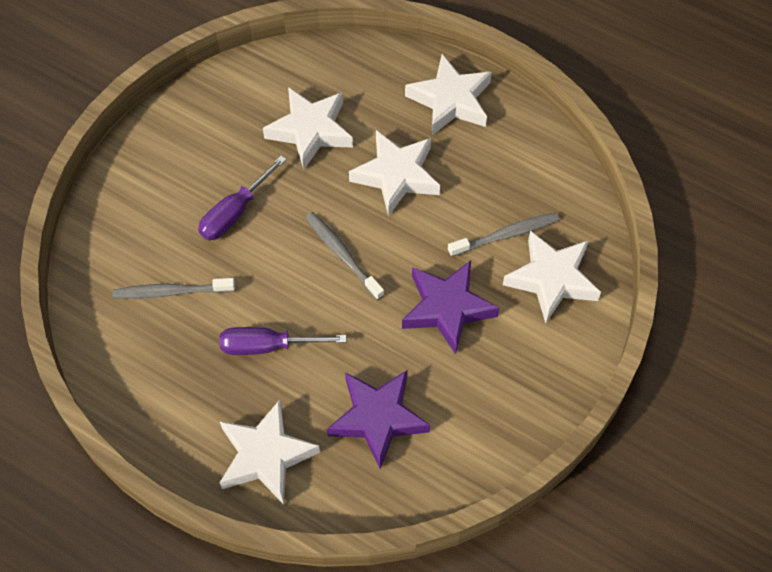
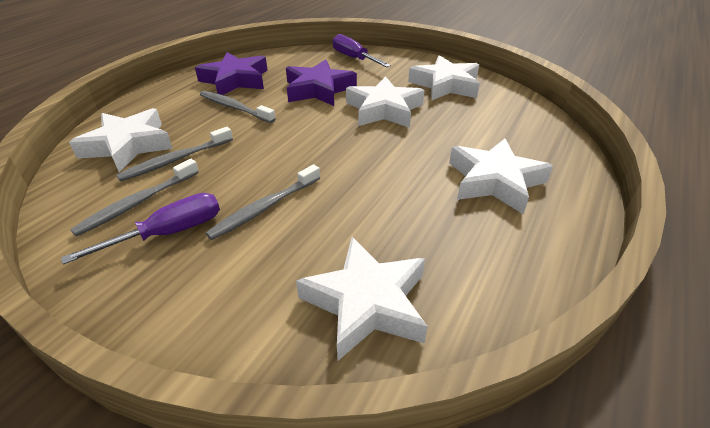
grey toothbrush: 3 -> 4

